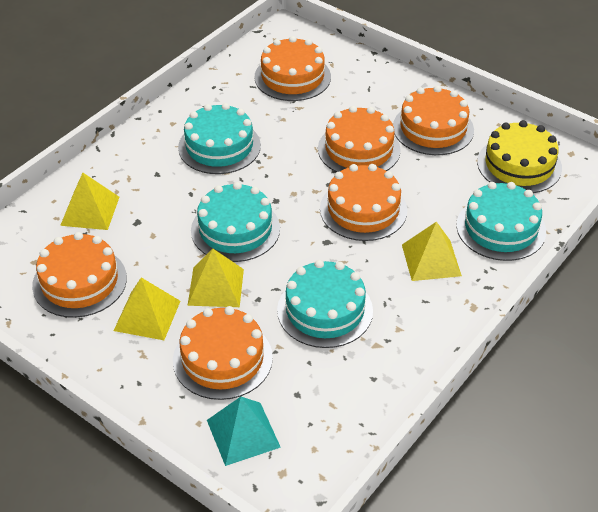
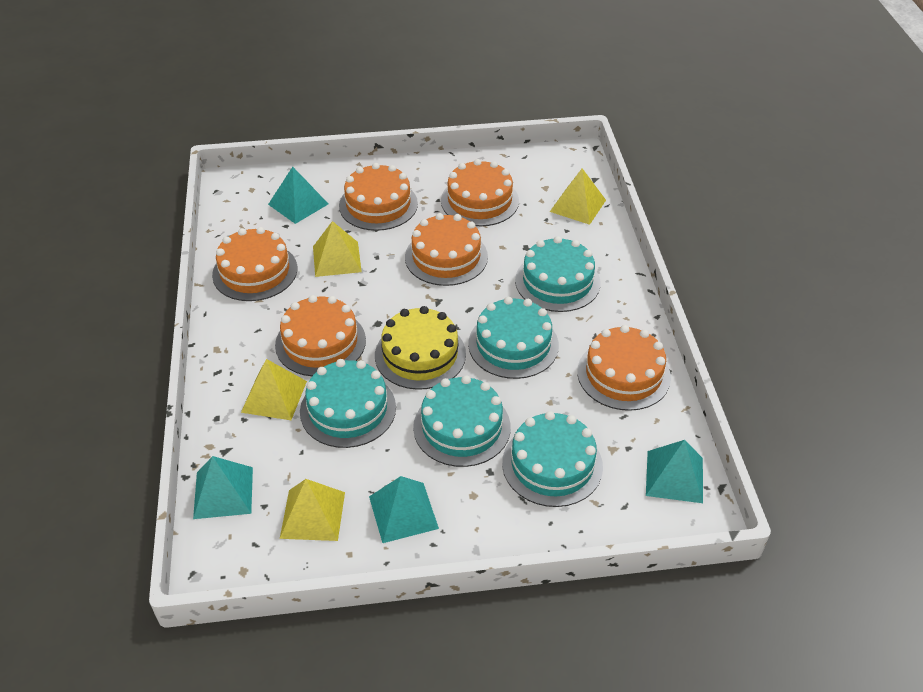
turquoise cake: 4 -> 5
turquoise pyramid: 1 -> 4

